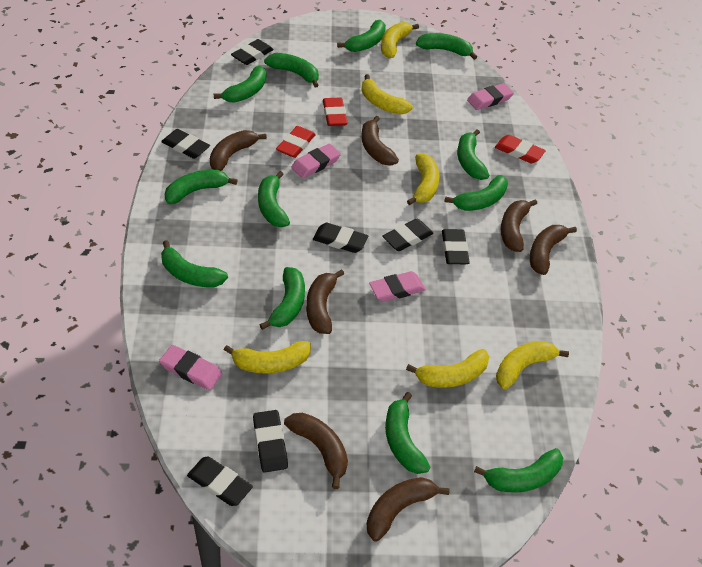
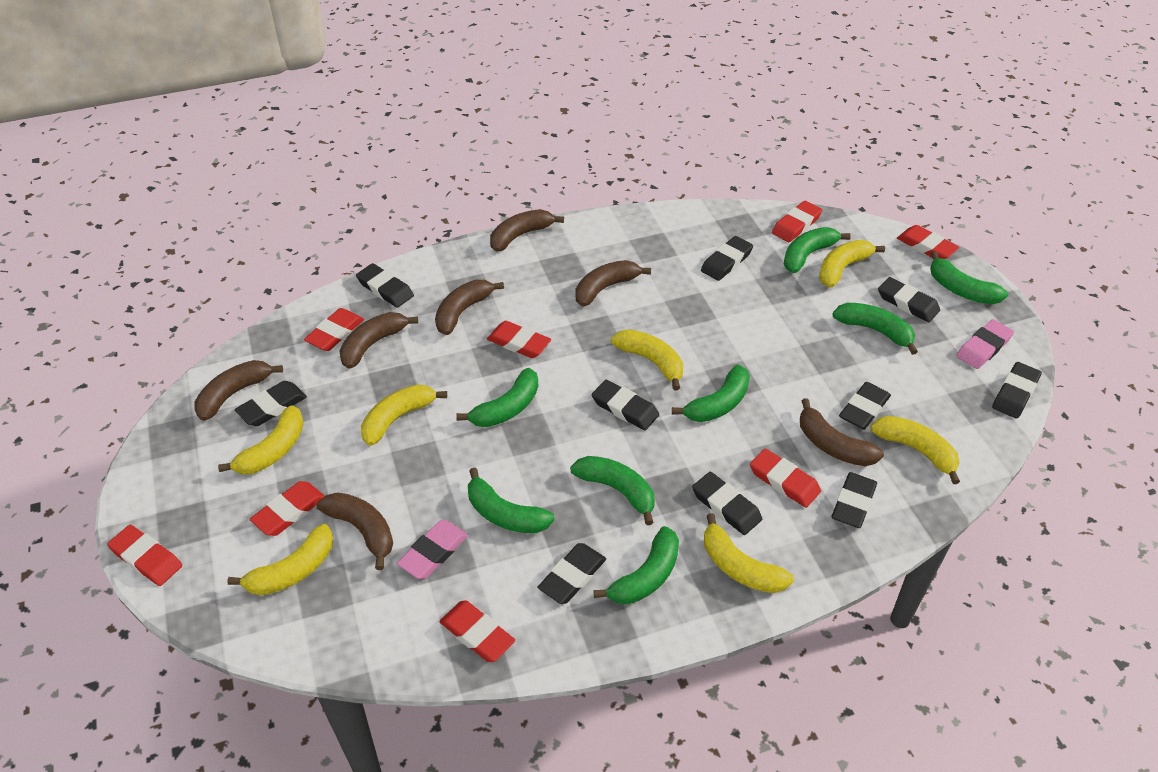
black eraser: 7 -> 10
green banana: 12 -> 8
pink eraser: 4 -> 2
red eraser: 3 -> 8
yellow banana: 6 -> 7

